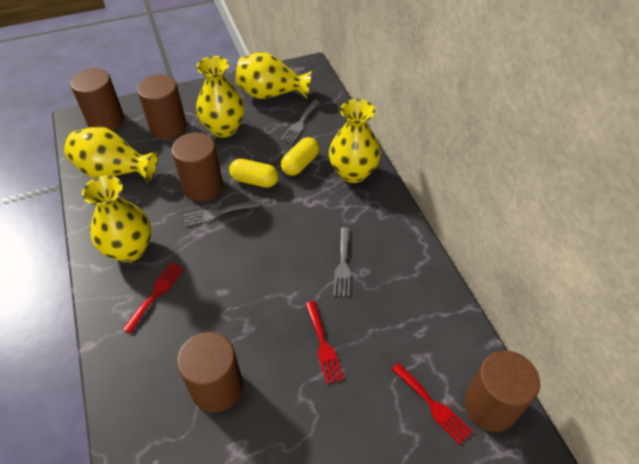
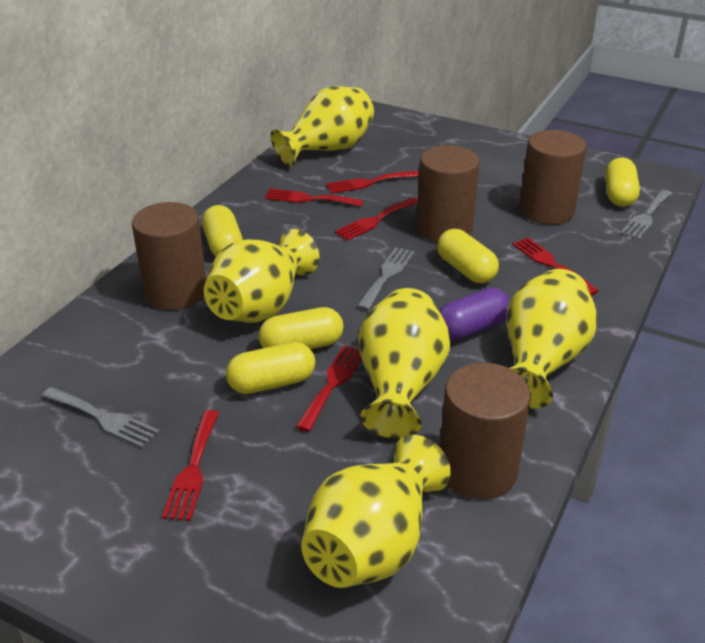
brown cylinder: 5 -> 4
purple capsule: 0 -> 1
red fork: 3 -> 6
yellow capsule: 2 -> 5

